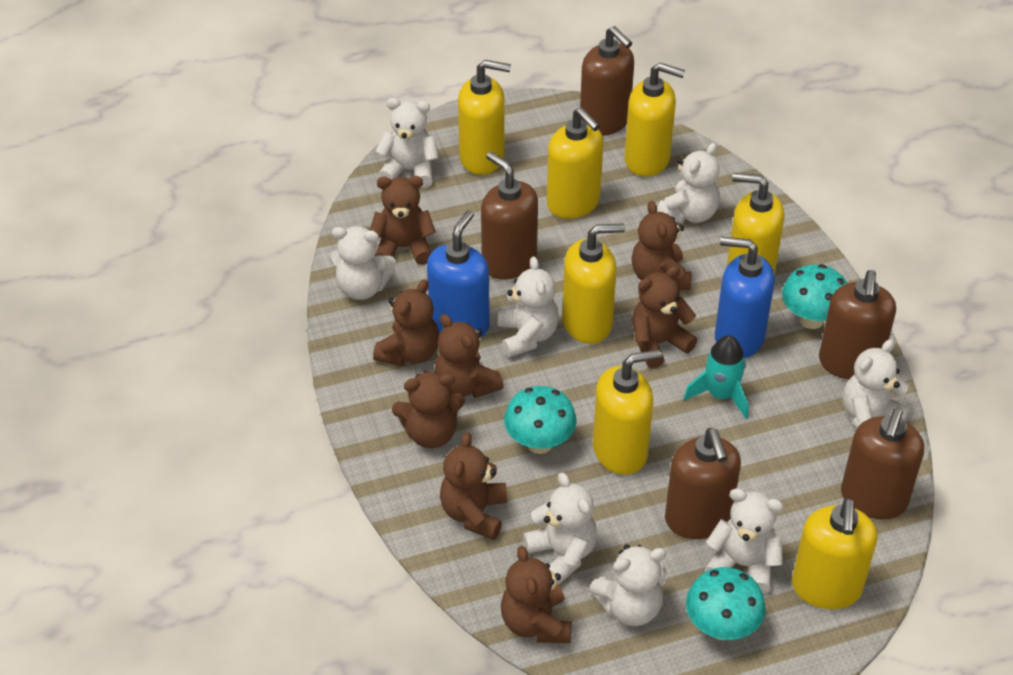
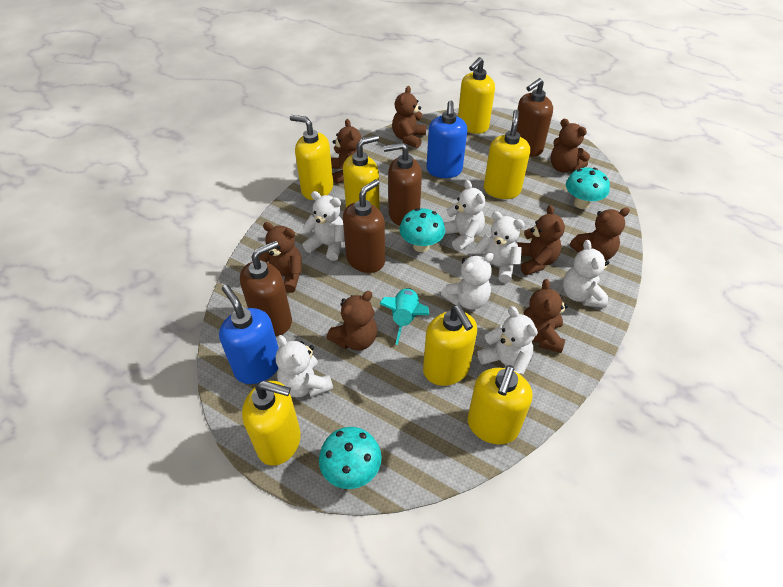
brown soap dispenser: 5 -> 4
white teddy bear: 8 -> 7

